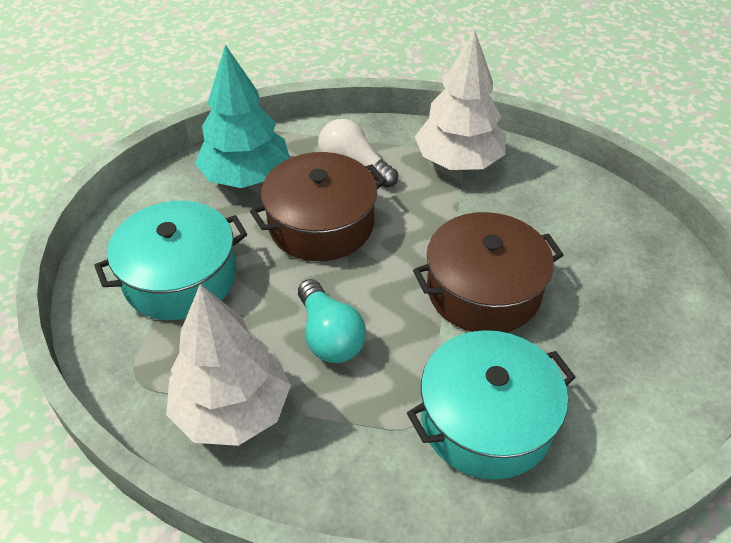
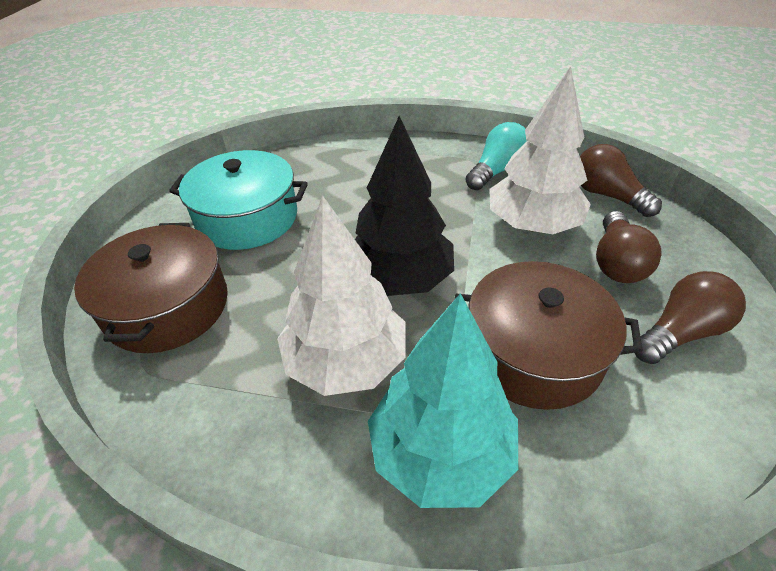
black tree: 0 -> 1
brown light bulb: 0 -> 3
turquoise pot: 2 -> 1
white light bulb: 1 -> 0

